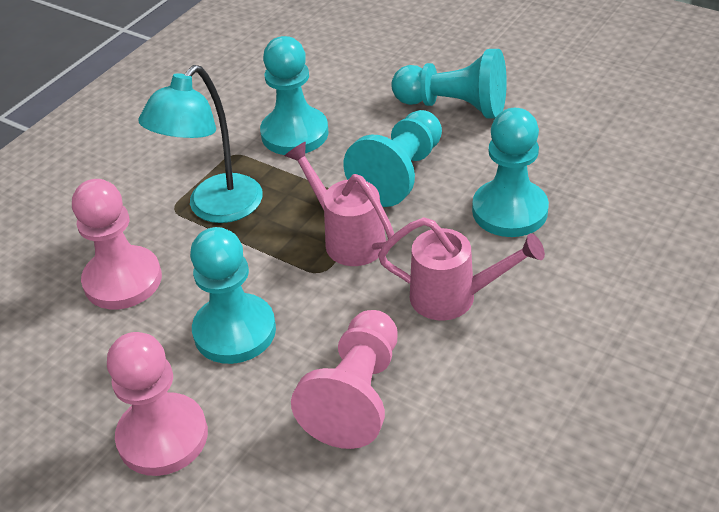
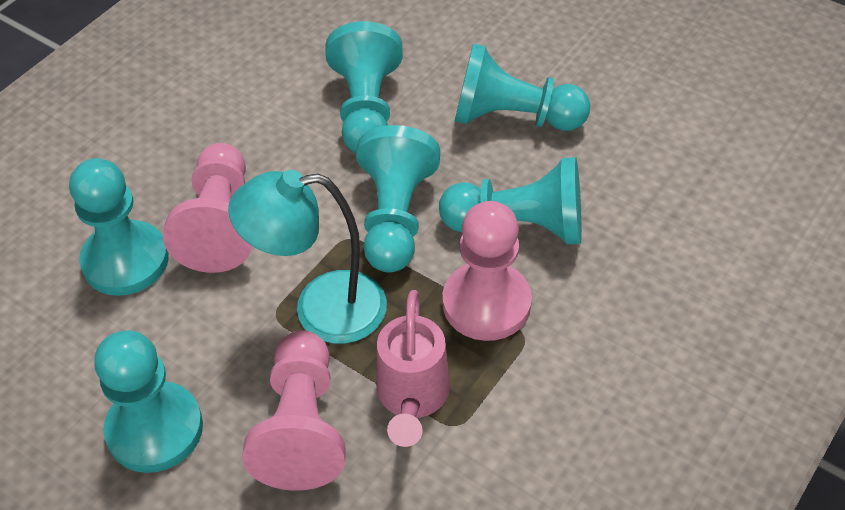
pink watering can: 2 -> 1
turquoise pawn: 5 -> 6

